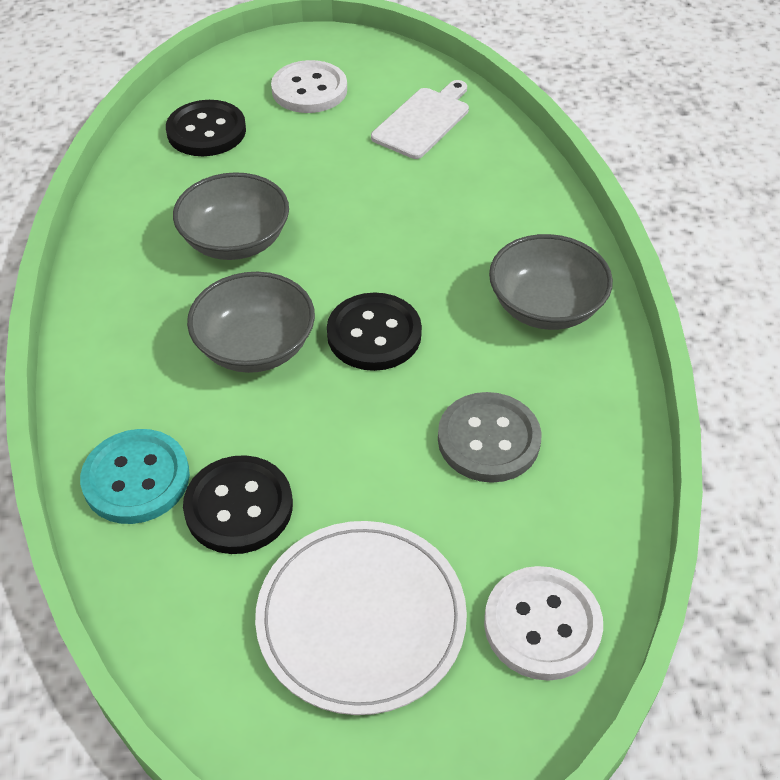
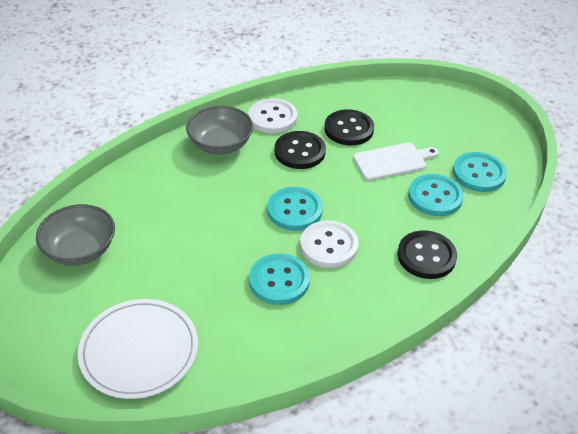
grey bowl: 3 -> 2
grey button: 1 -> 0
turquoise button: 1 -> 4

